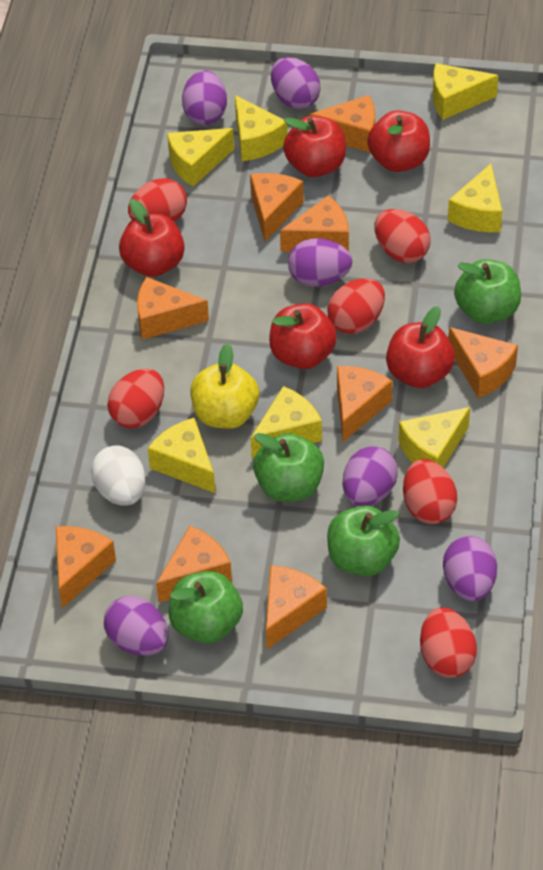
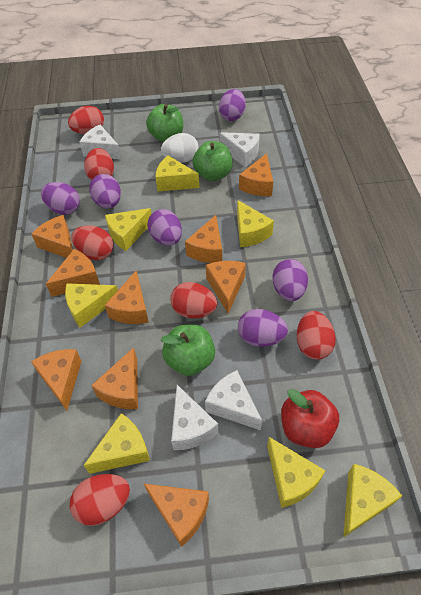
green apple: 4 -> 3
red apple: 5 -> 1
white cheese: 0 -> 4
yellow apple: 1 -> 0

